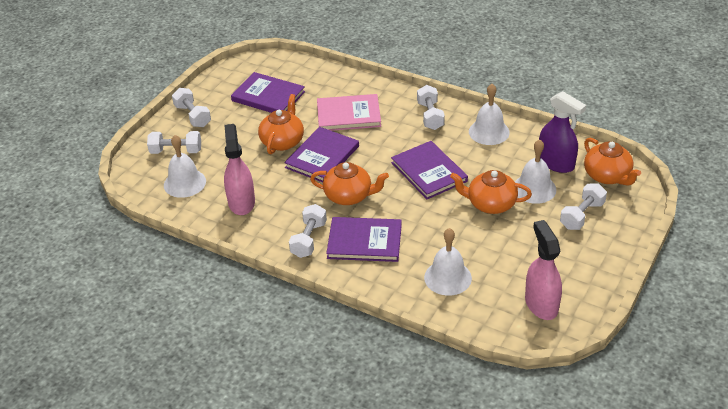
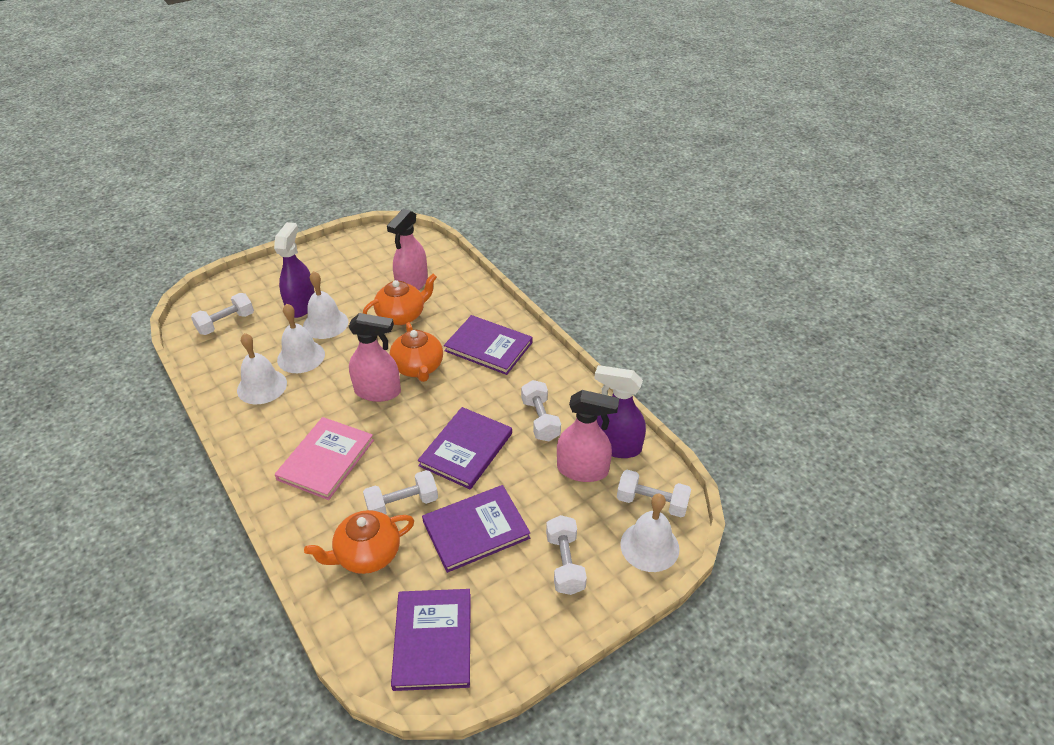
orange teapot: 4 -> 3
pink spray bottle: 2 -> 3
purple spray bottle: 1 -> 2

